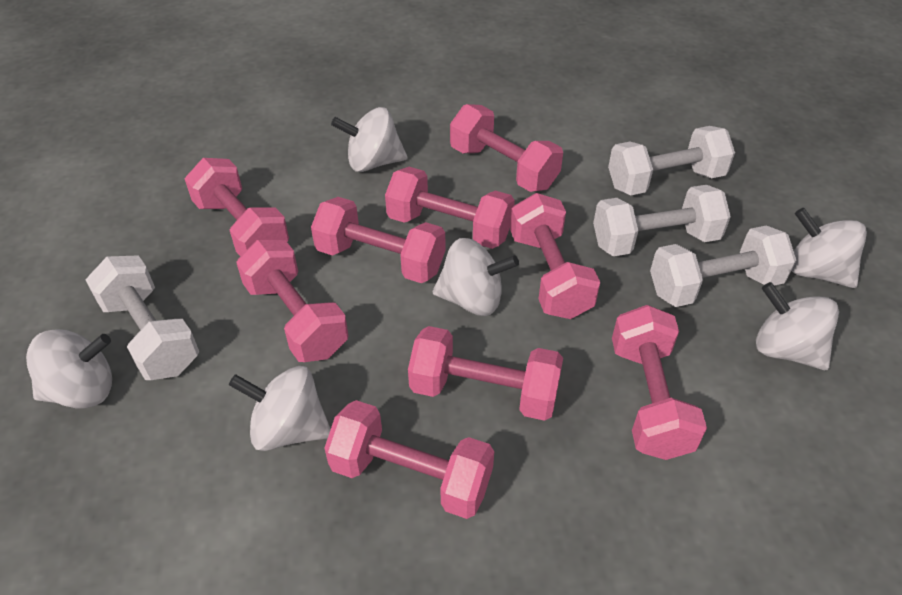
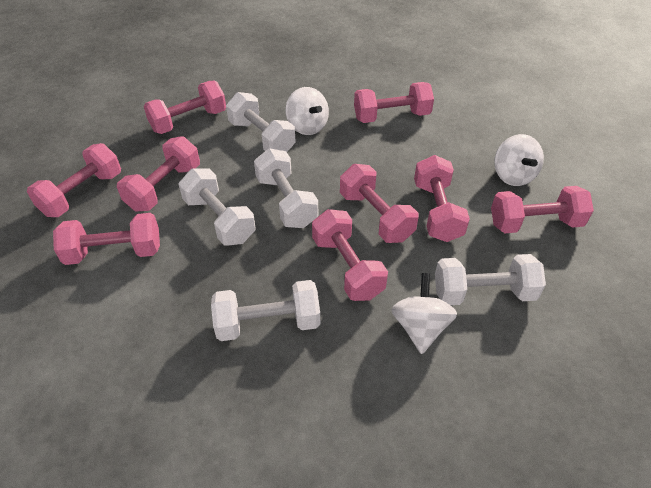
white dumbbell: 4 -> 5
white spinning top: 6 -> 3

